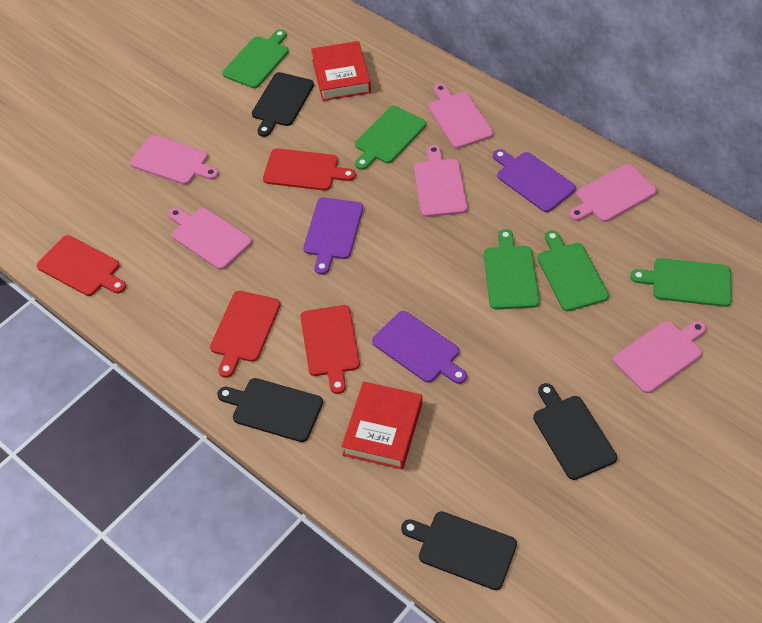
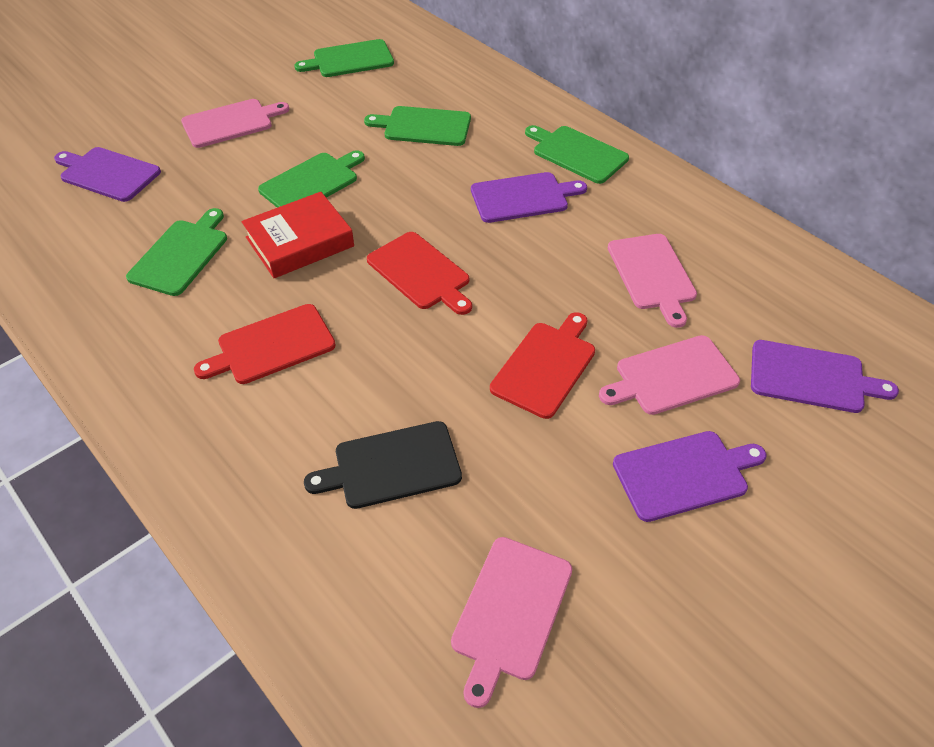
black cutting board: 4 -> 1
pink cutting board: 6 -> 4
purple cutting board: 3 -> 4
red book: 2 -> 1
red cutting board: 4 -> 3

